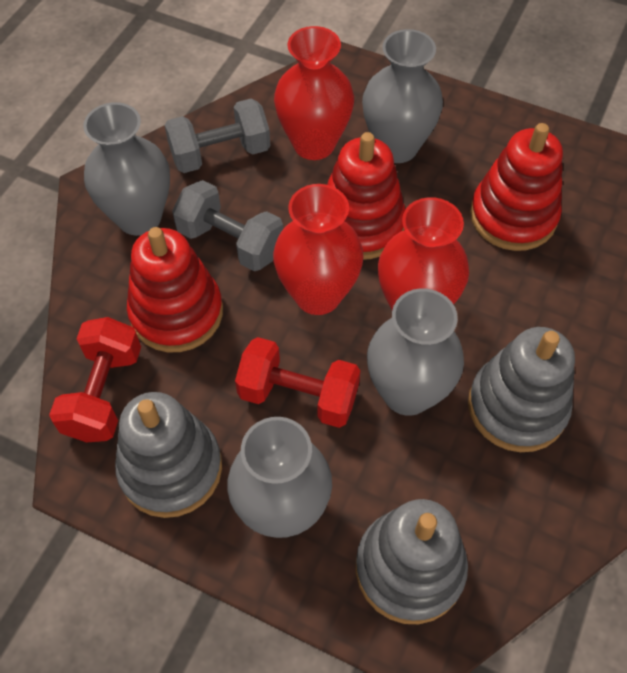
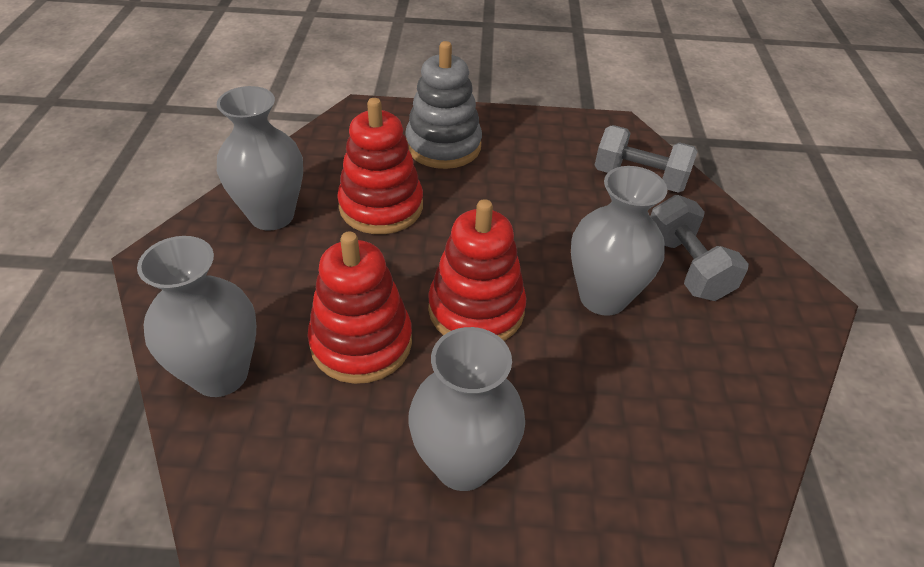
grey stacking toy: 3 -> 1
red dumbbell: 2 -> 0
red vase: 3 -> 0

